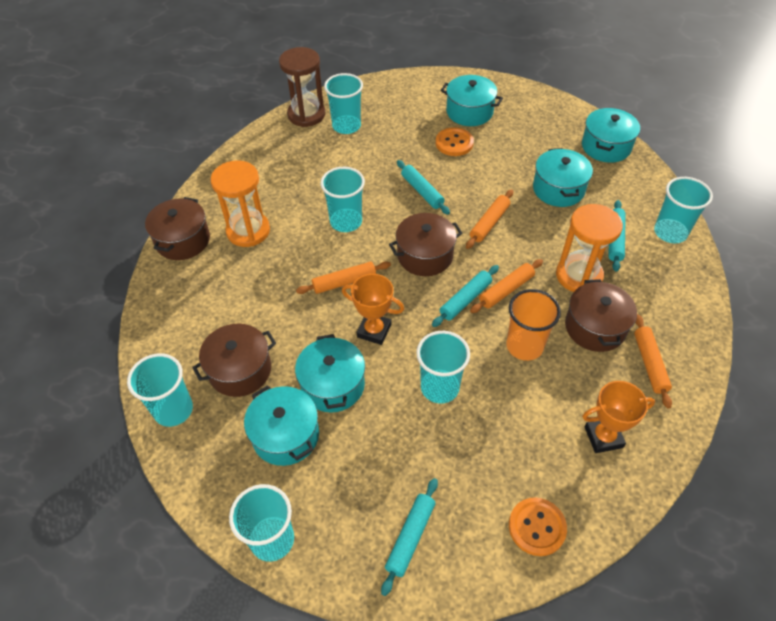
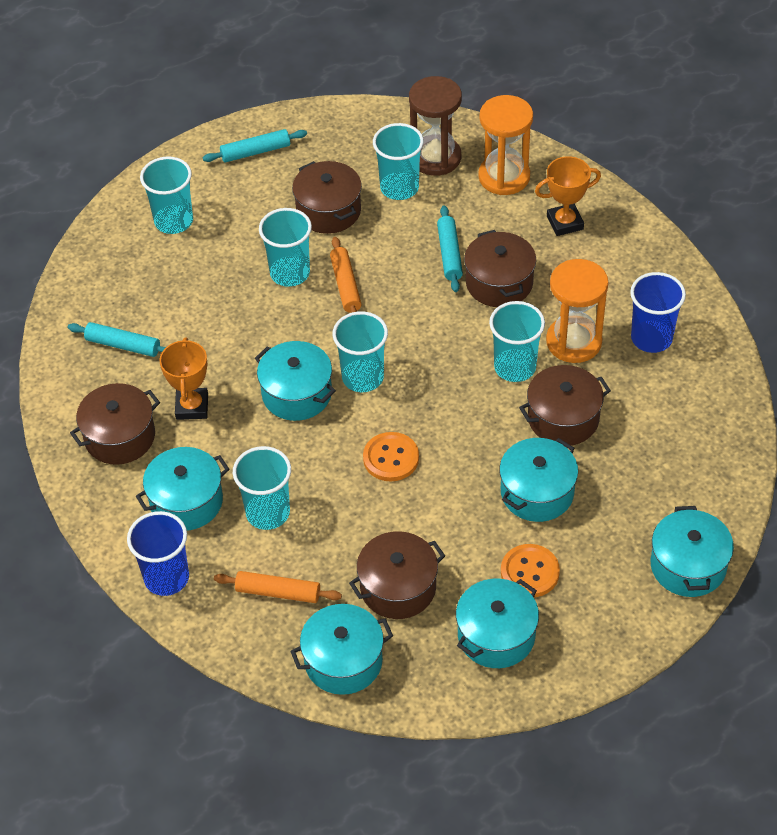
blue cup: 0 -> 2
brown pot: 4 -> 5
orange cup: 1 -> 0
orange rolling pin: 4 -> 2
turquoise pot: 5 -> 6
turquoise rolling pin: 4 -> 3

